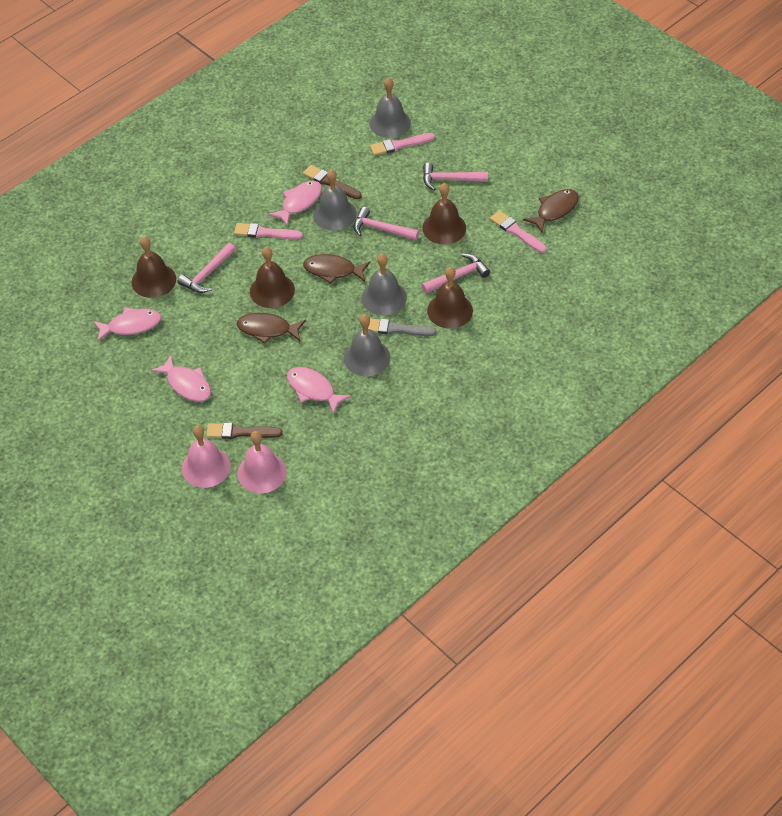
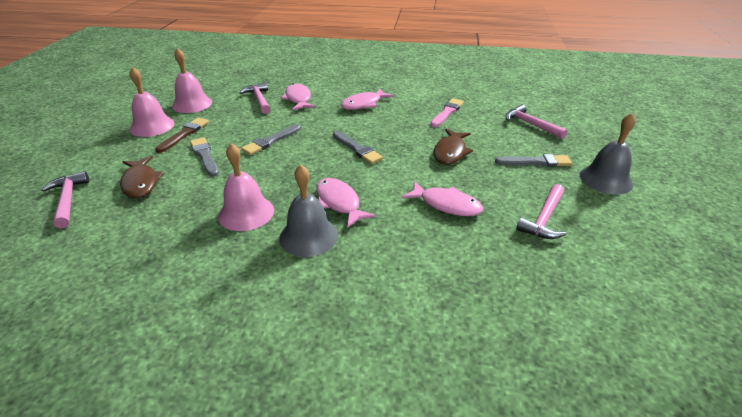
brown bell: 4 -> 0
brown brush: 2 -> 1
brown fish: 3 -> 2
grey bell: 4 -> 2
grey brush: 1 -> 4
pink bell: 2 -> 3
pink brush: 3 -> 1

